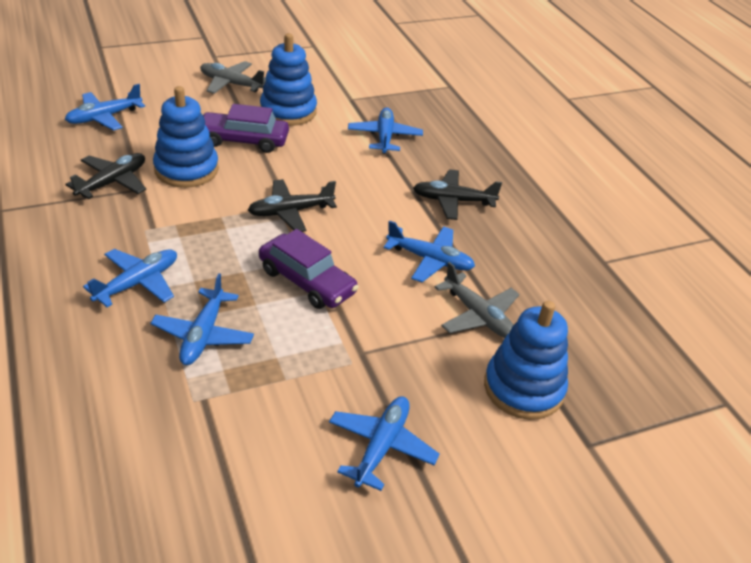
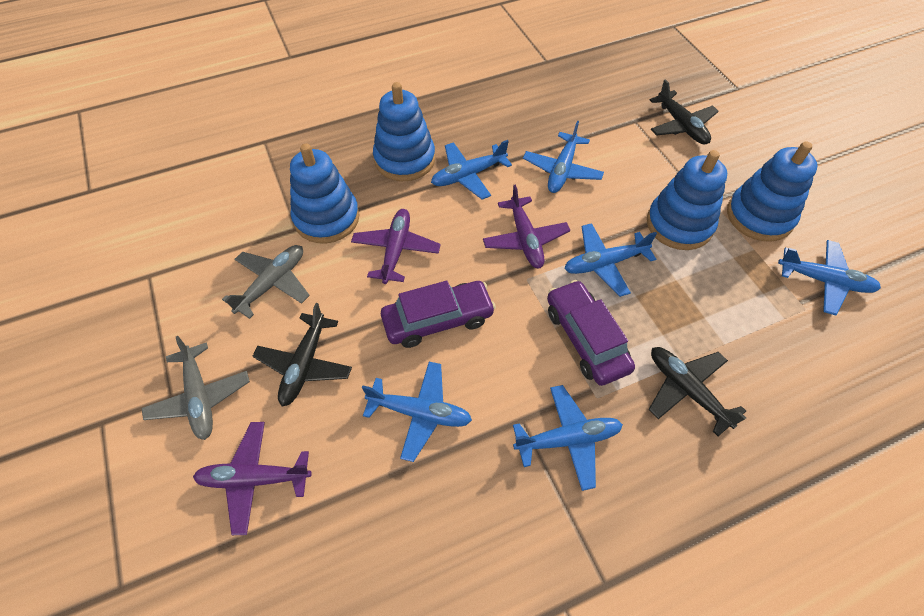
blue stacking toy: 3 -> 4
purple plane: 0 -> 3

